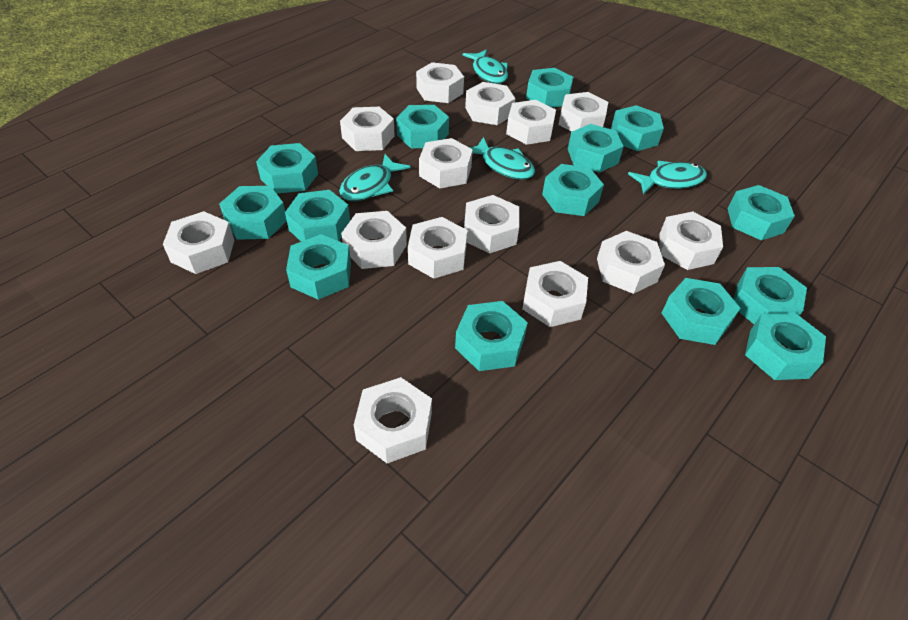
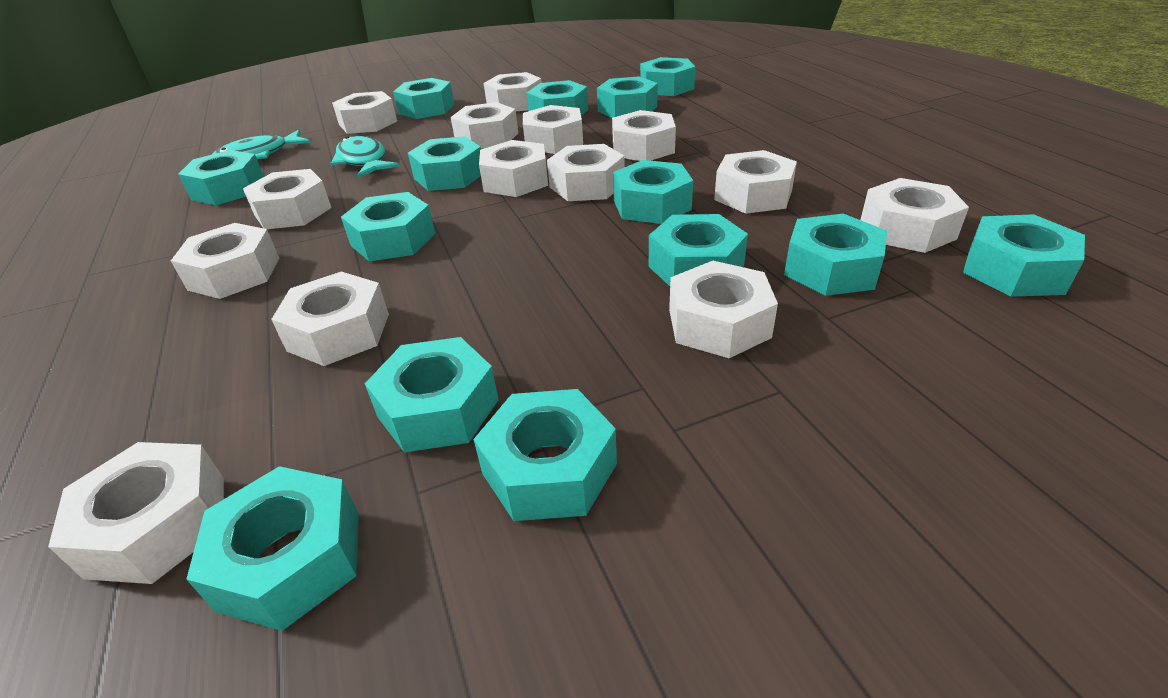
turquoise fish: 4 -> 2

